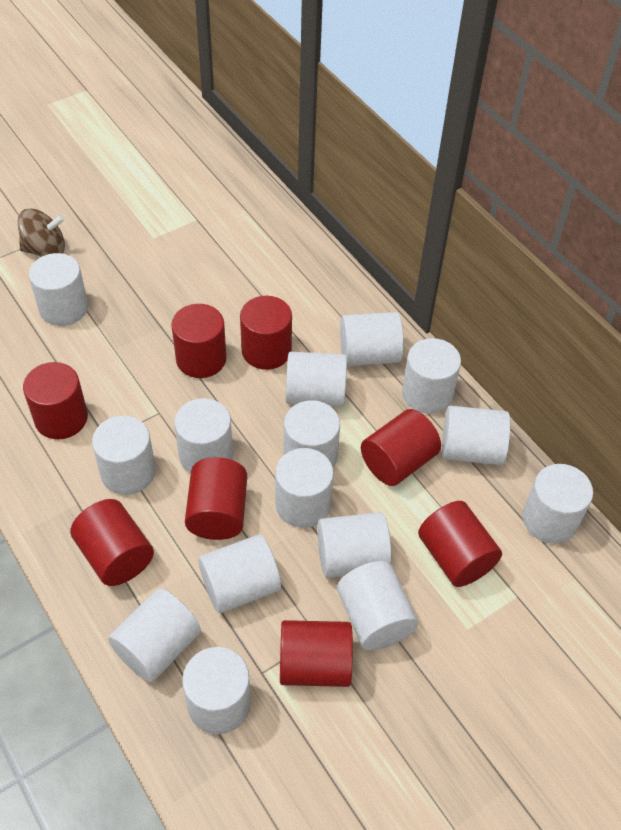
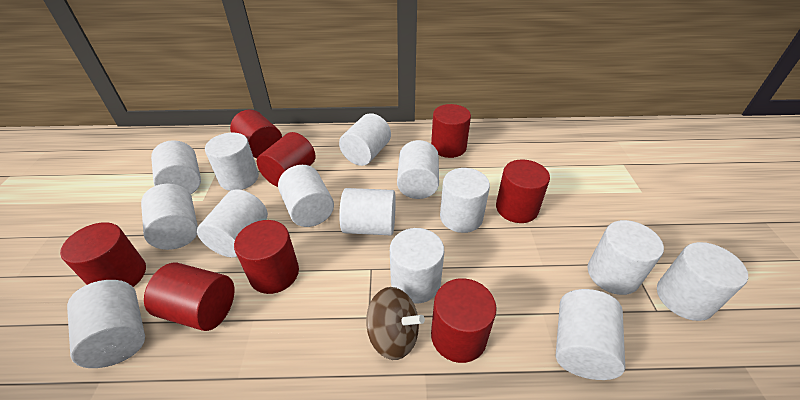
white cylinder: 15 -> 14

